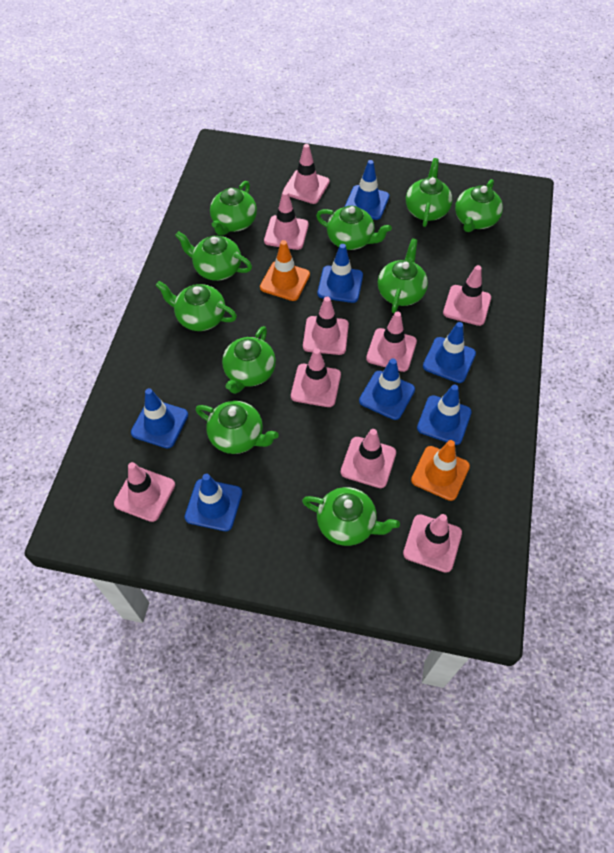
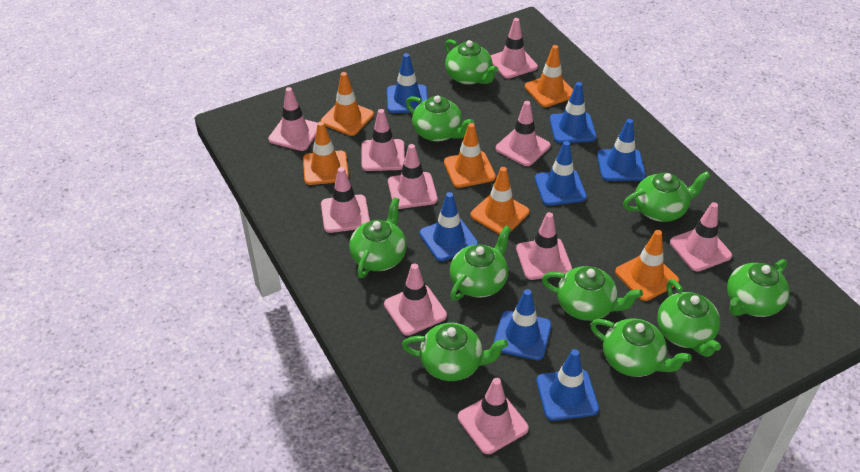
orange traffic cone: 2 -> 6
pink traffic cone: 9 -> 10

